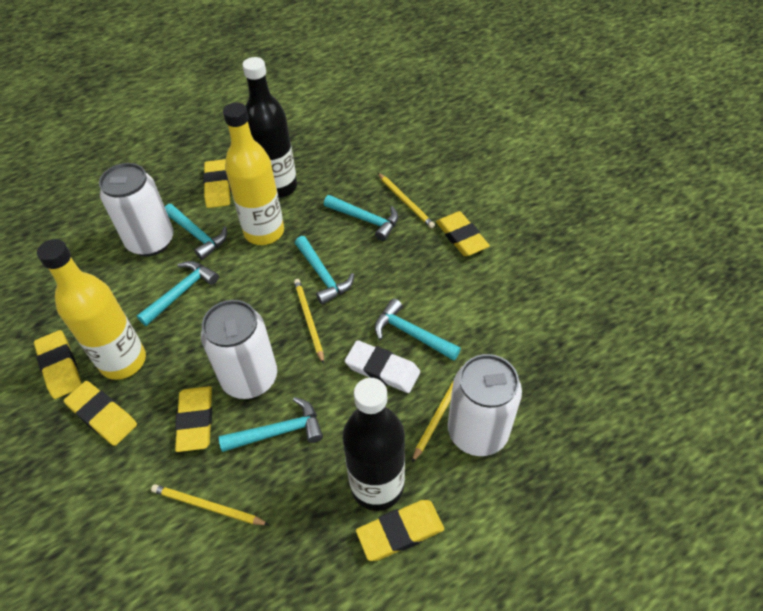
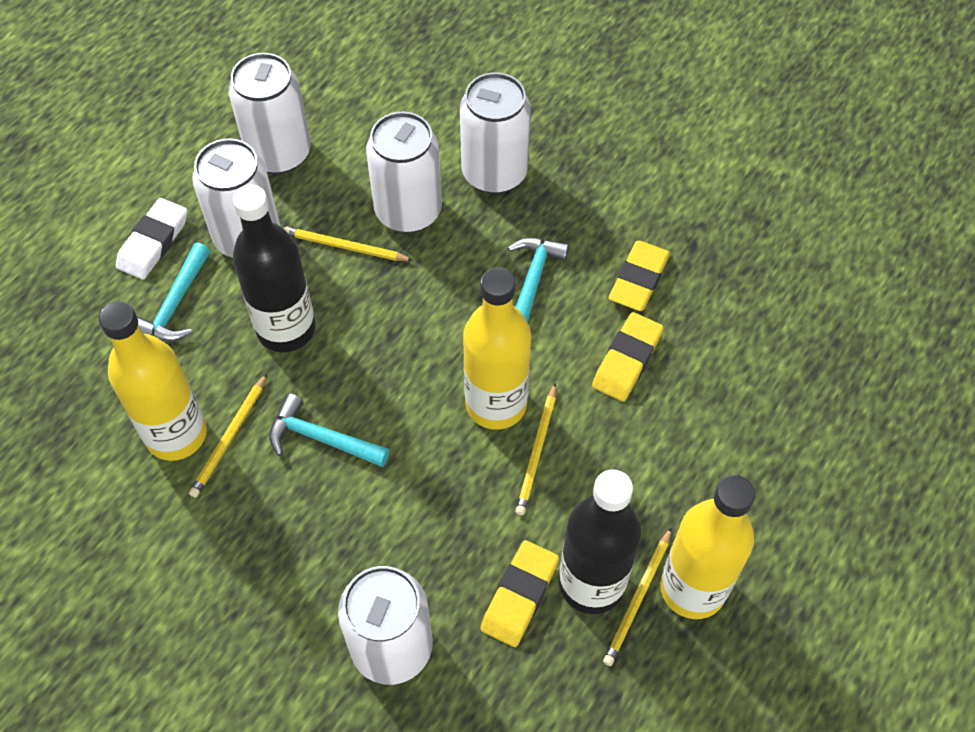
turquoise hammer: 6 -> 3
white can: 3 -> 5
yellow bottle: 2 -> 3
yellow eraser: 6 -> 3

